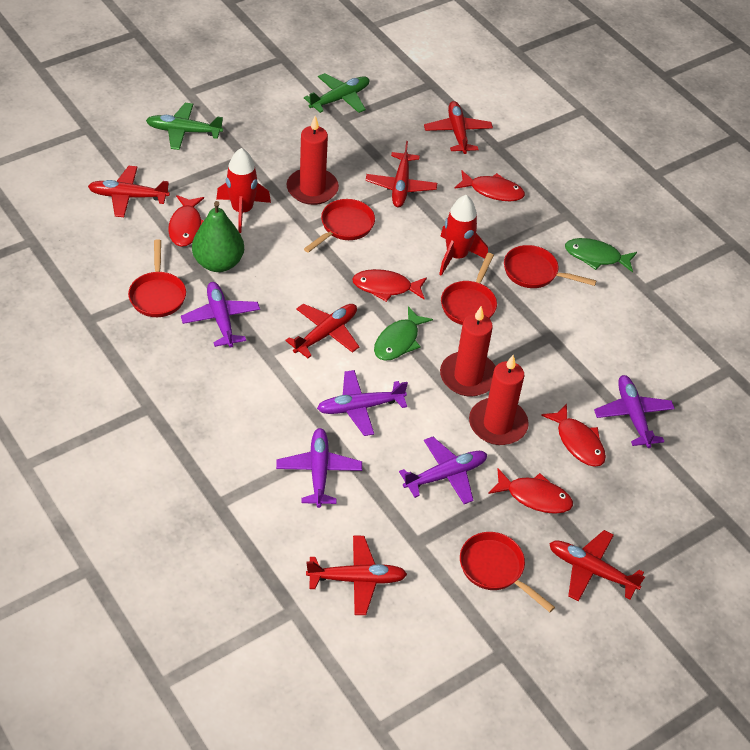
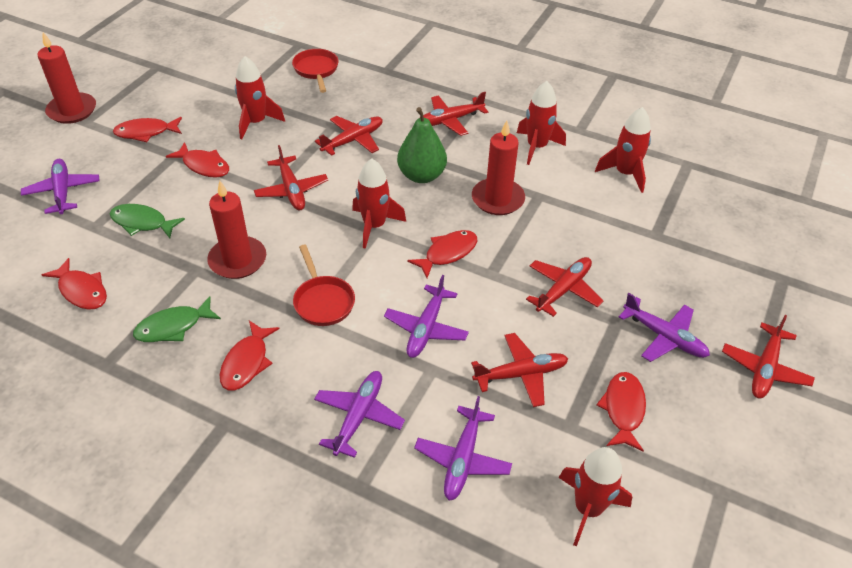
green plane: 2 -> 0
red fish: 5 -> 6
red pan: 5 -> 2
red rocket: 2 -> 5

